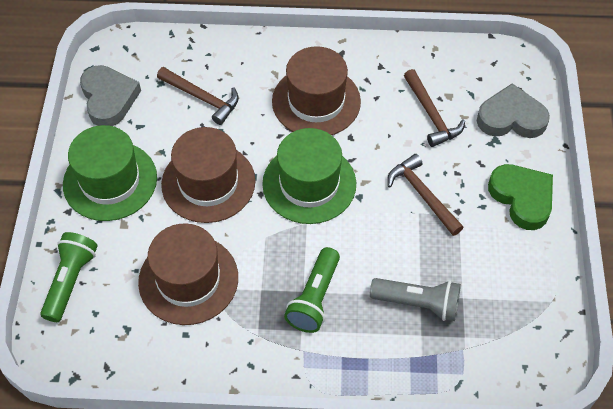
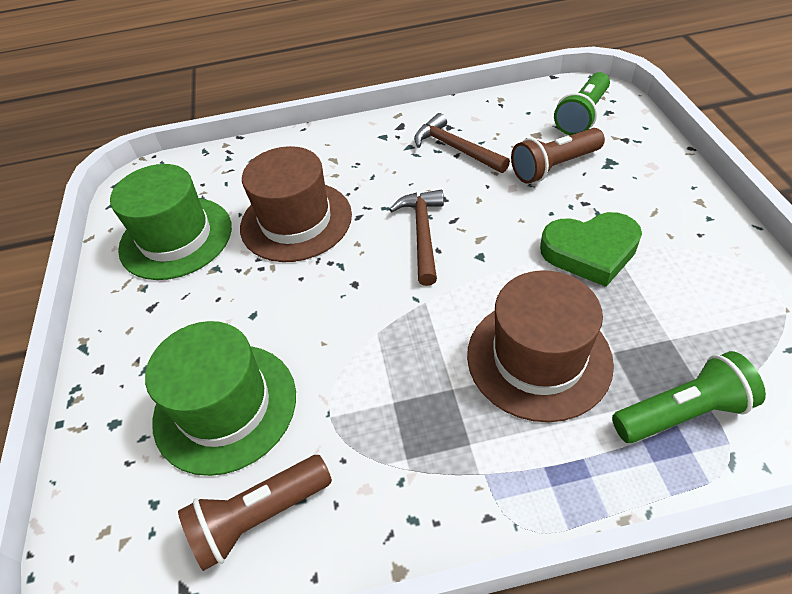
brown flashlight: 0 -> 2
brown hammer: 3 -> 2
brown hat: 3 -> 2
grey flashlight: 1 -> 0
grey heart: 2 -> 0

